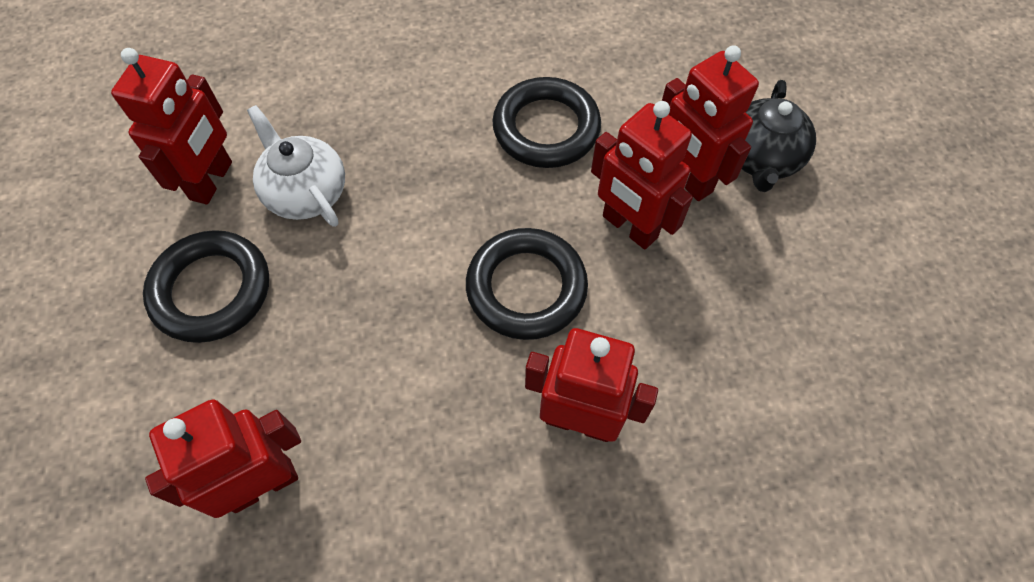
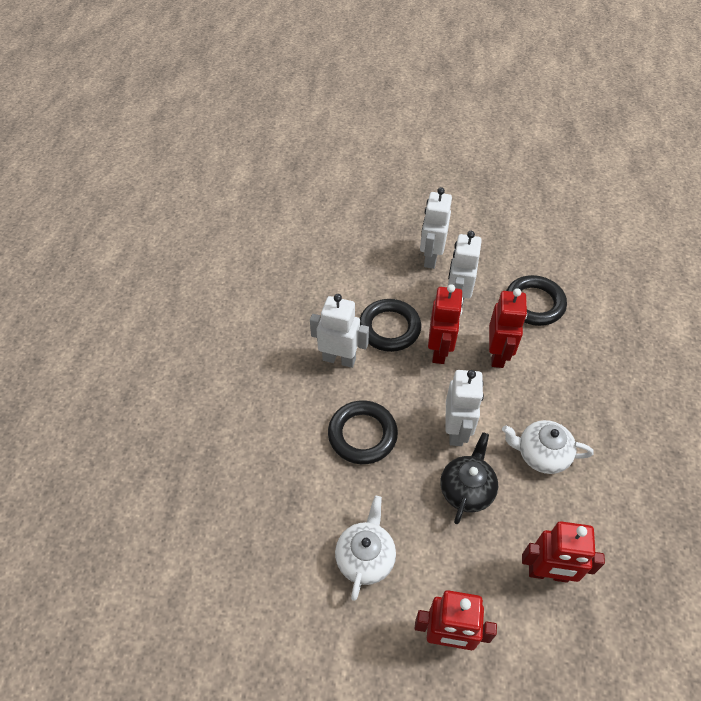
red robot: 5 -> 4
white robot: 0 -> 4
white teapot: 1 -> 2

